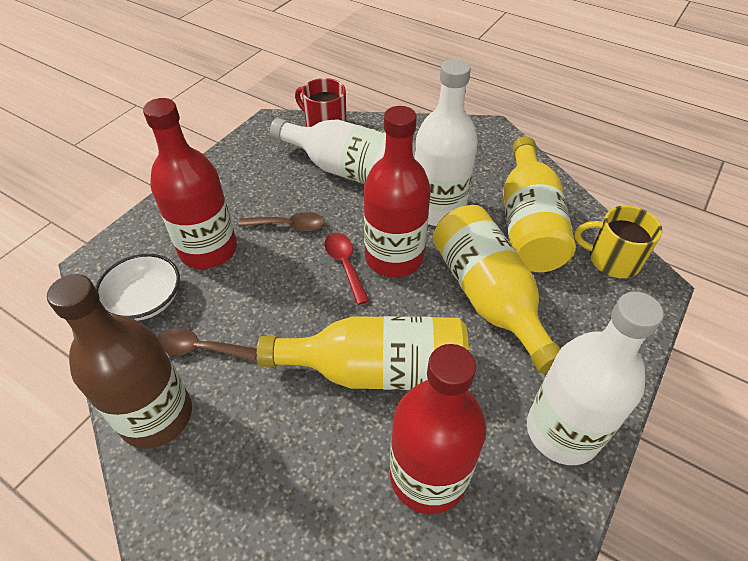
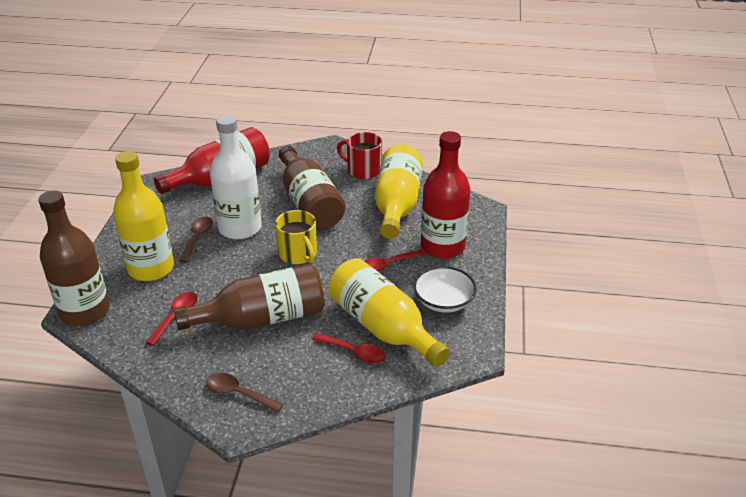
brown bottle: 1 -> 3
red bottle: 3 -> 2
red spoon: 1 -> 3
white bottle: 3 -> 1

